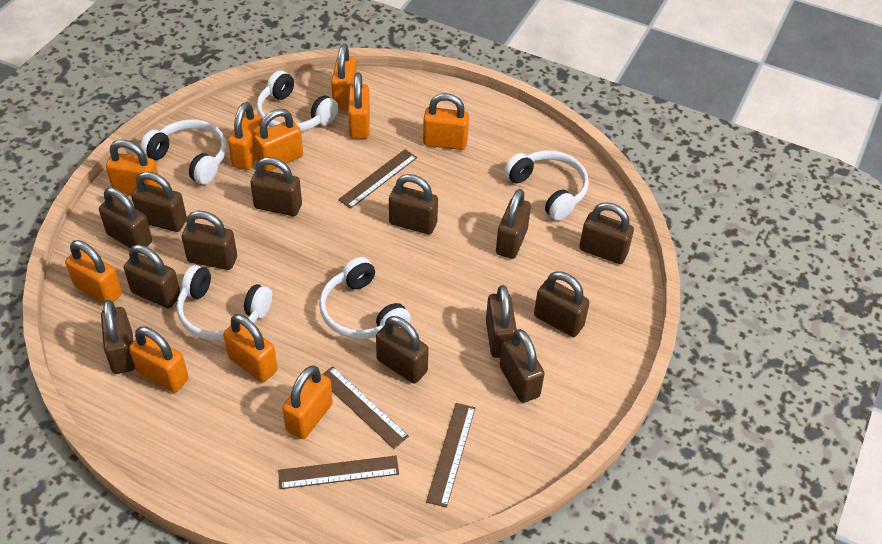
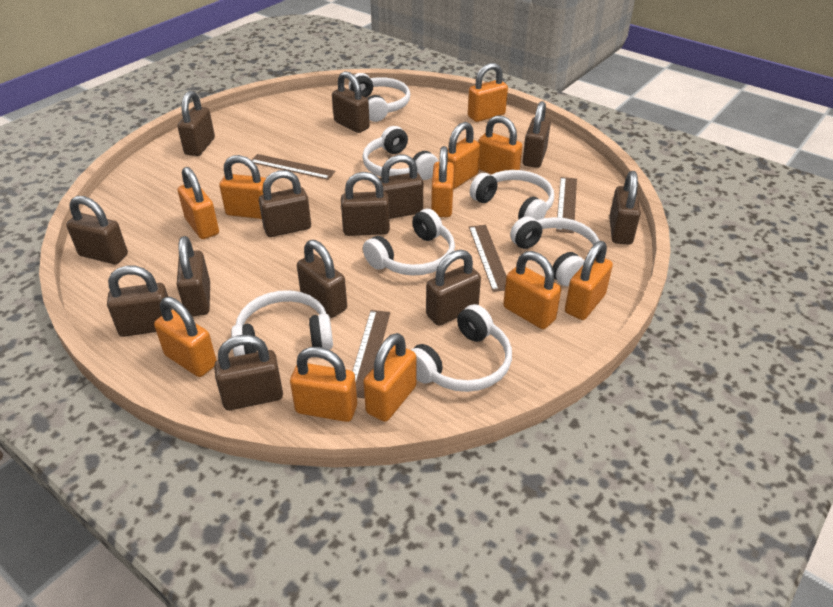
orange padlock: 10 -> 11
white headphones: 5 -> 7

